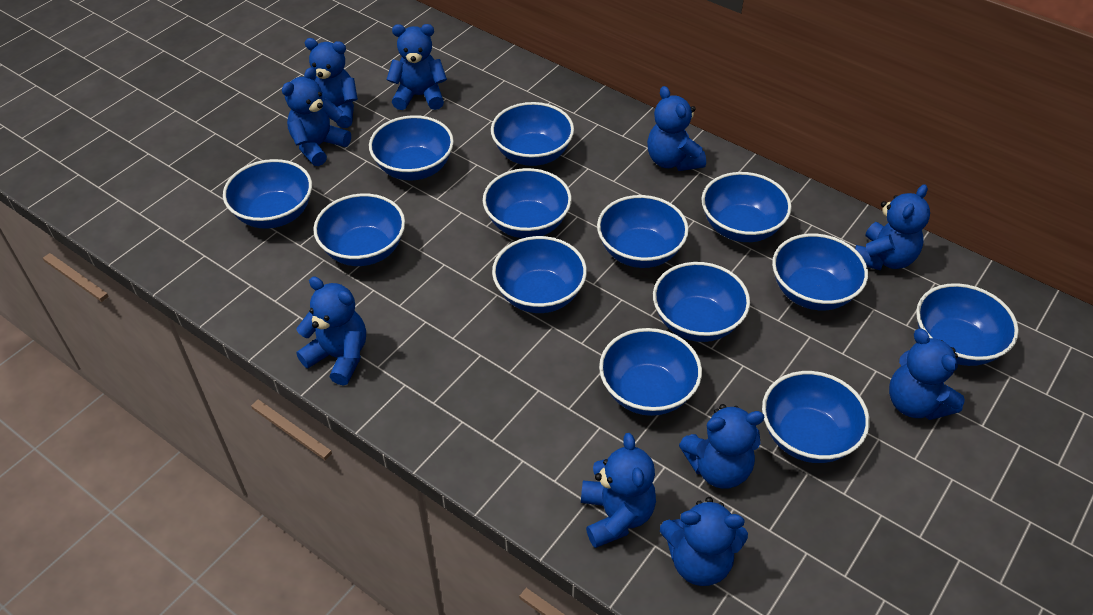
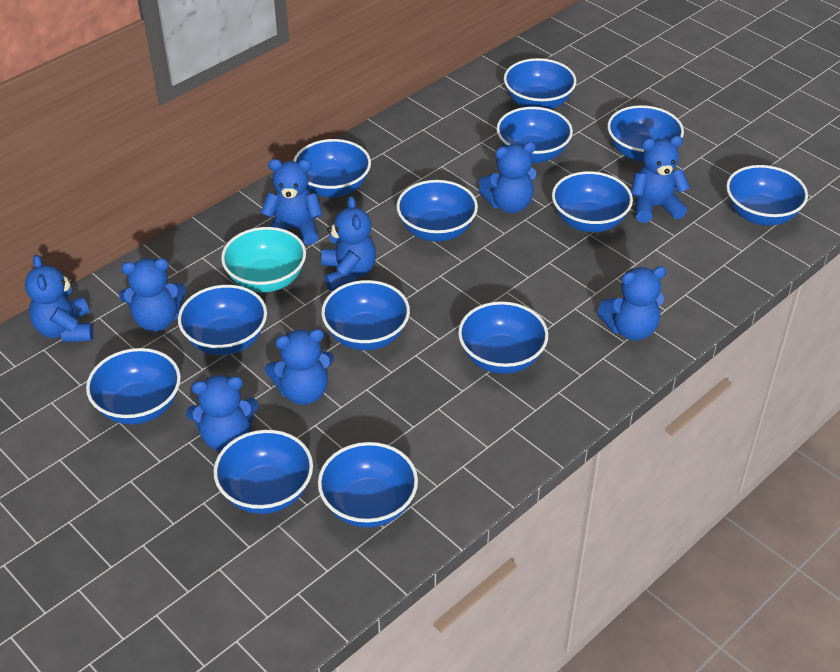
blue teddy bear: 10 -> 9
turquoise bowl: 0 -> 1

